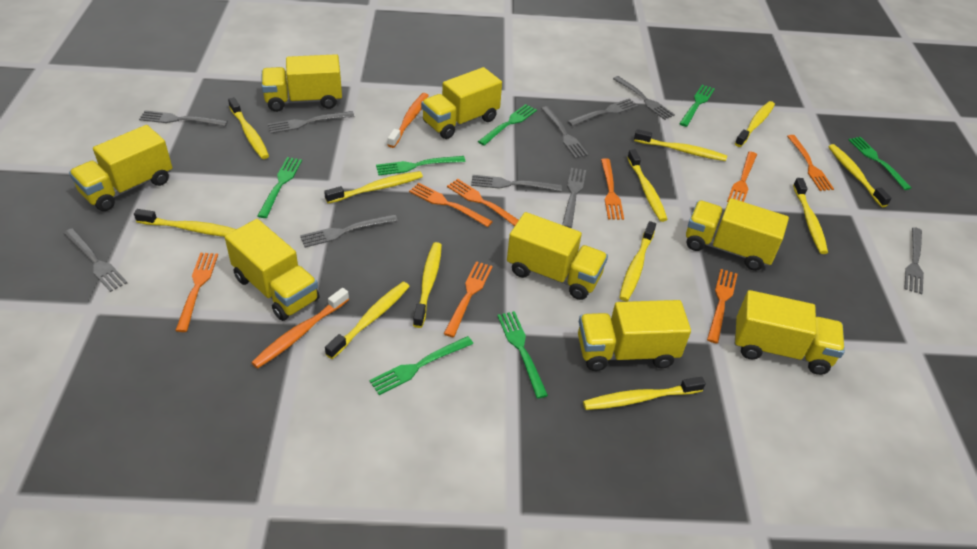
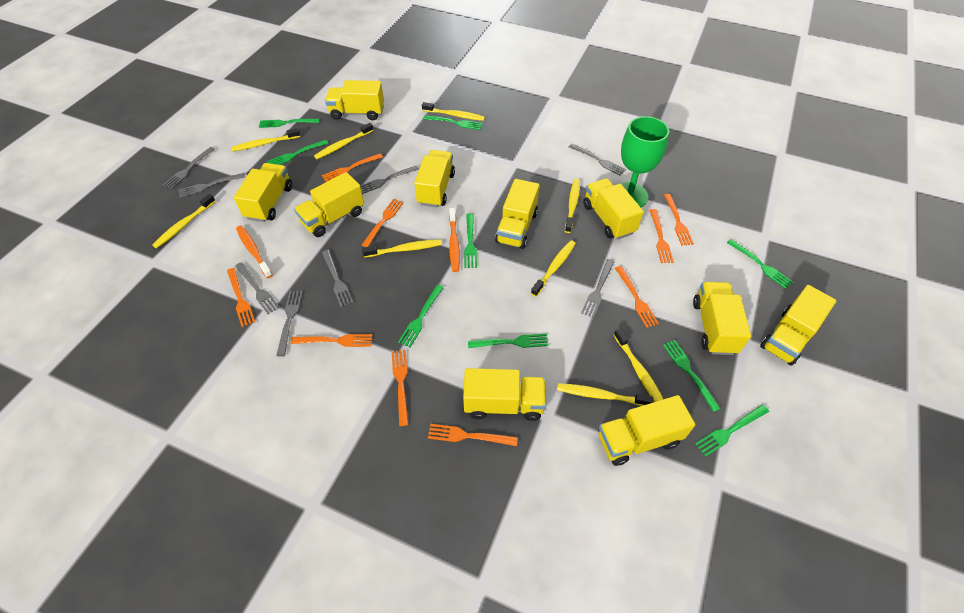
green fork: 7 -> 9
green goblet: 0 -> 1
grey fork: 10 -> 8
orange fork: 8 -> 9
yellow toothbrush: 12 -> 9
yellow truck: 8 -> 10

